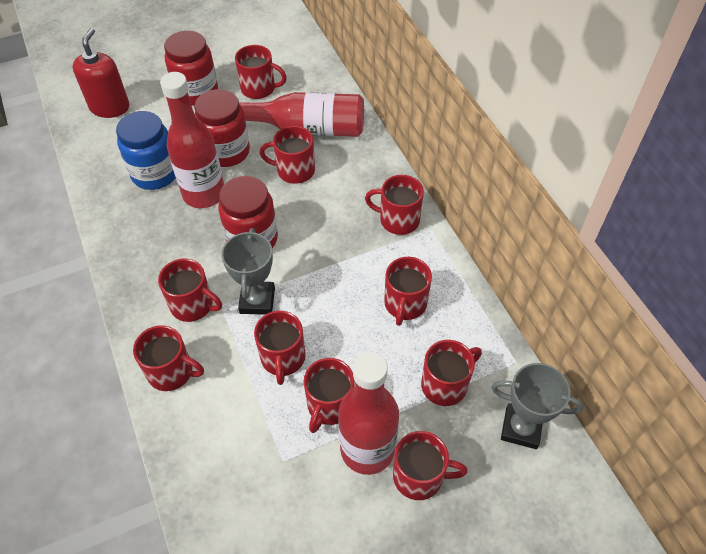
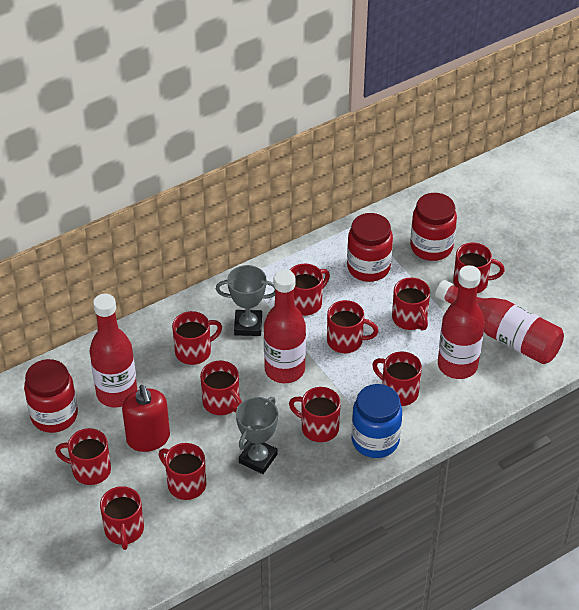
red bottle: 3 -> 4
red mug: 10 -> 11

